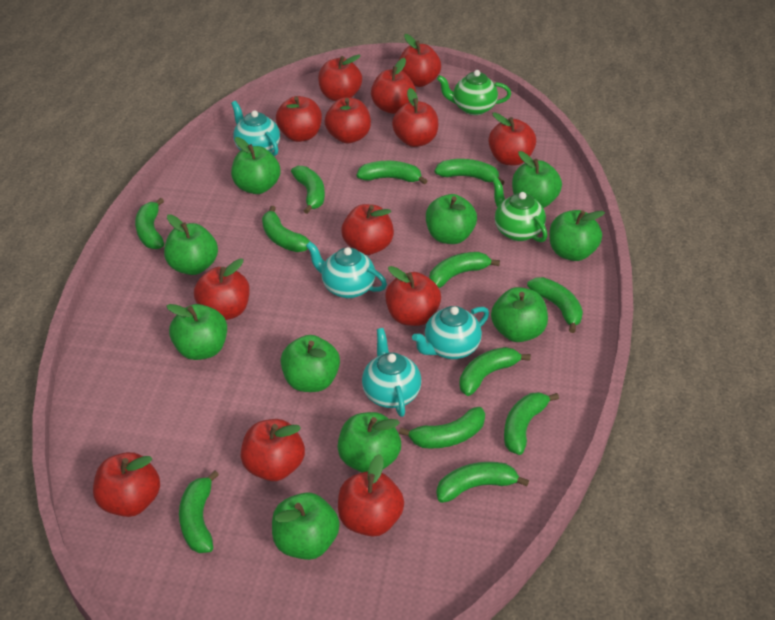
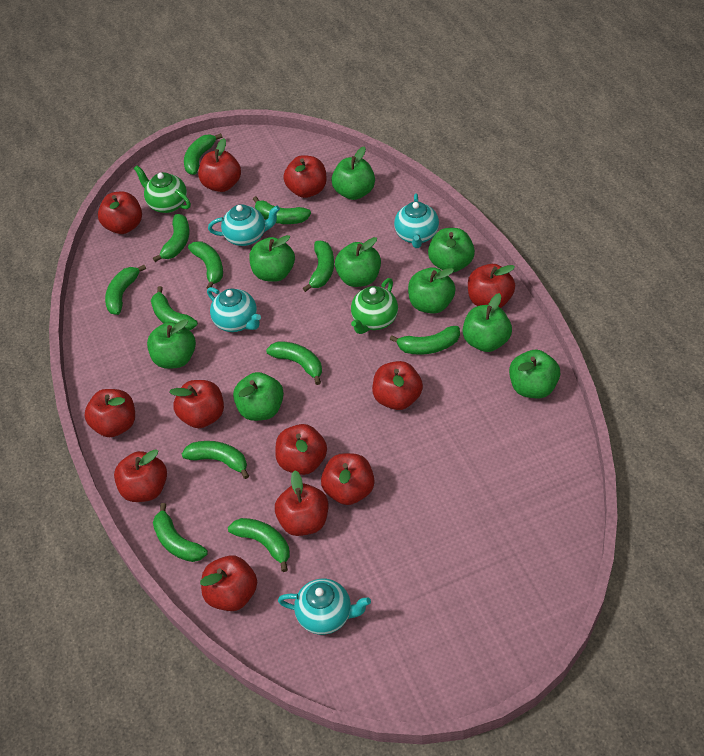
green apple: 10 -> 9
red apple: 13 -> 12

